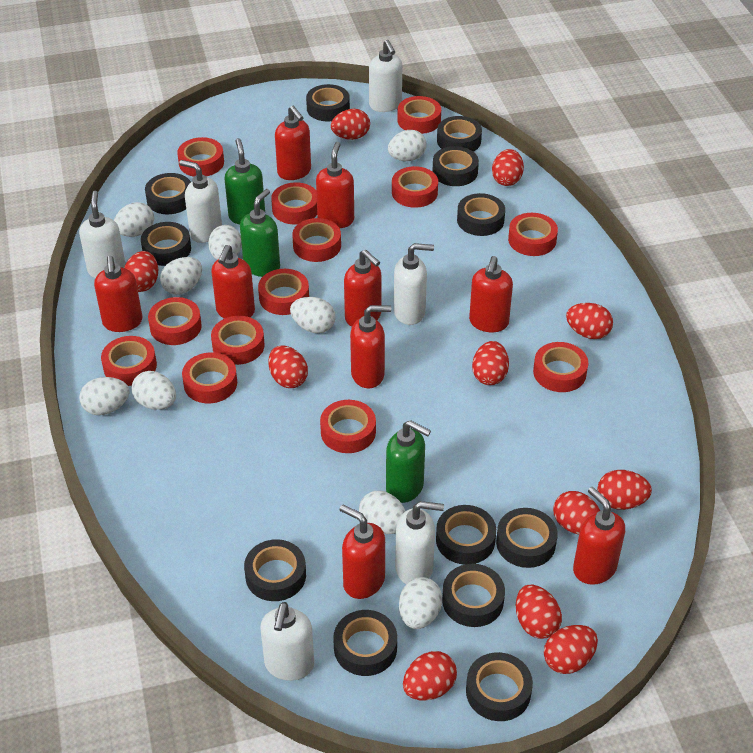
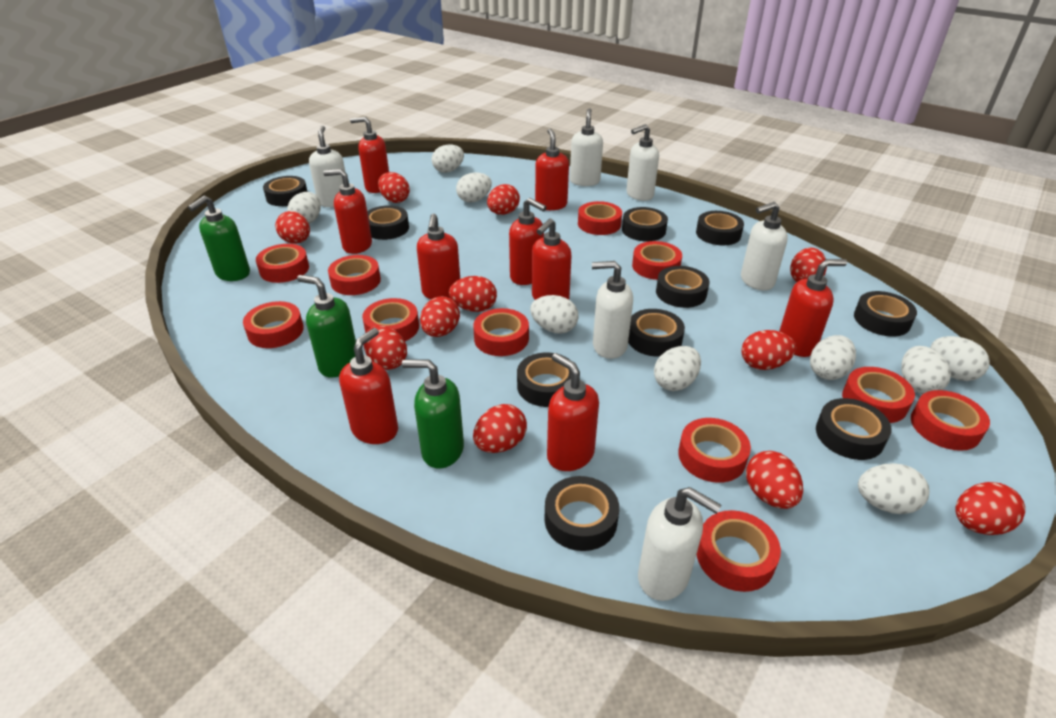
black tape: 12 -> 10
red tape: 13 -> 11

